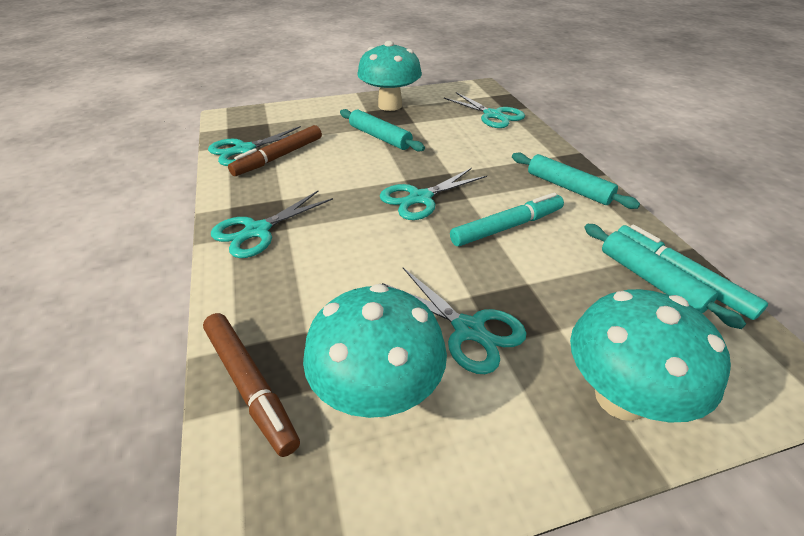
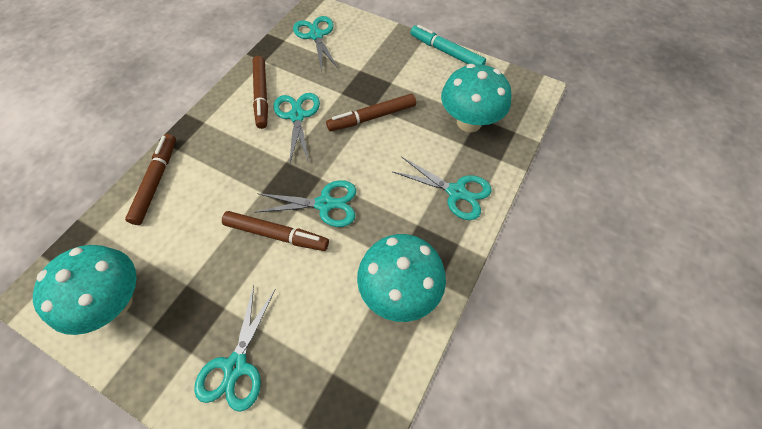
brown marker: 2 -> 4
turquoise marker: 2 -> 1
turquoise rolling pin: 3 -> 0

